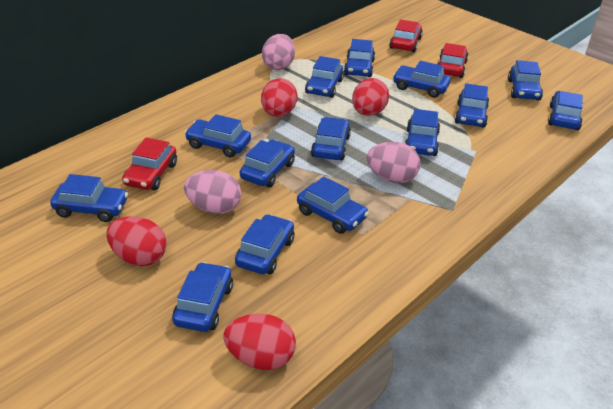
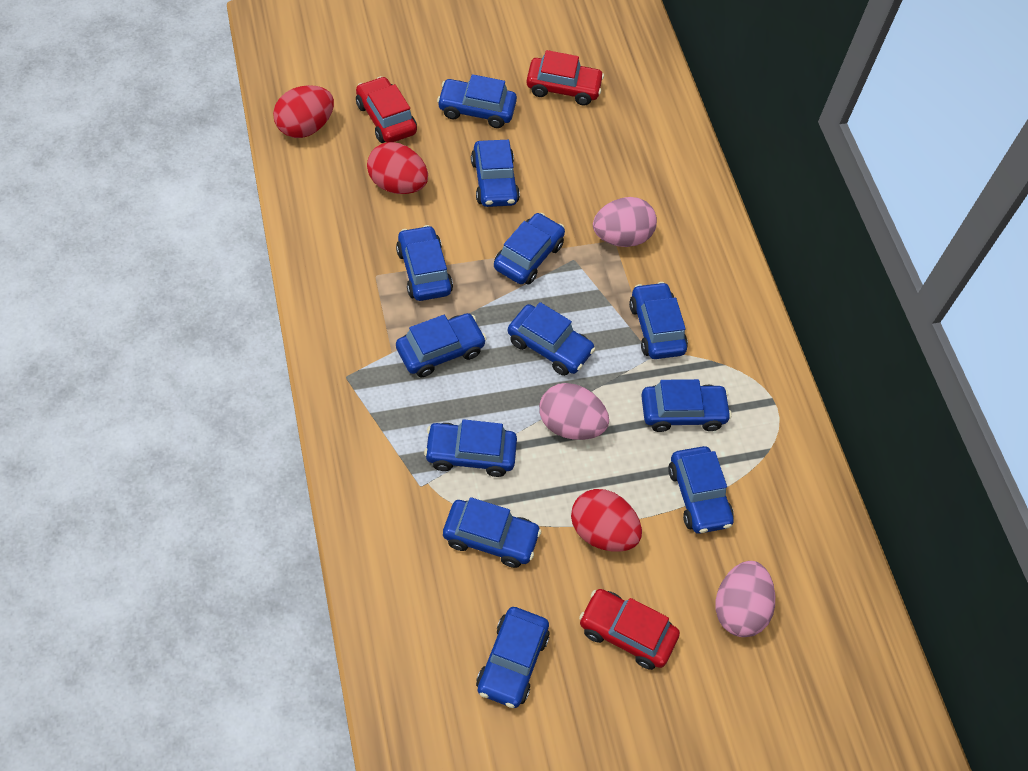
blue car: 14 -> 12
red egg: 4 -> 3

